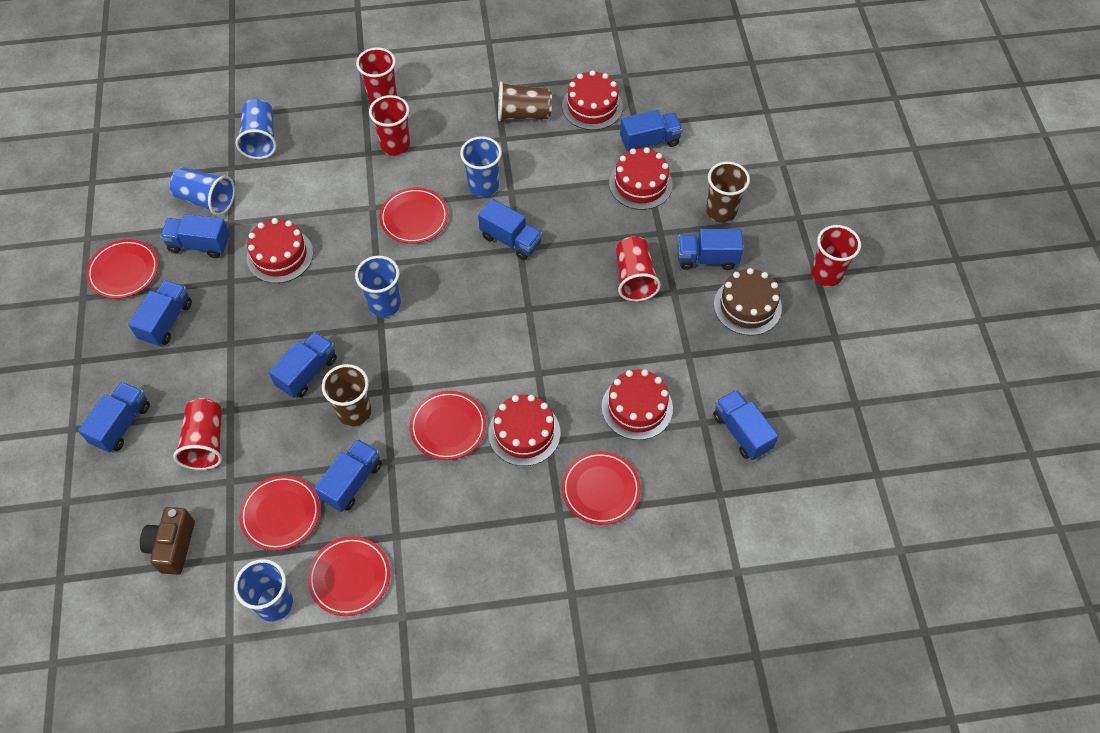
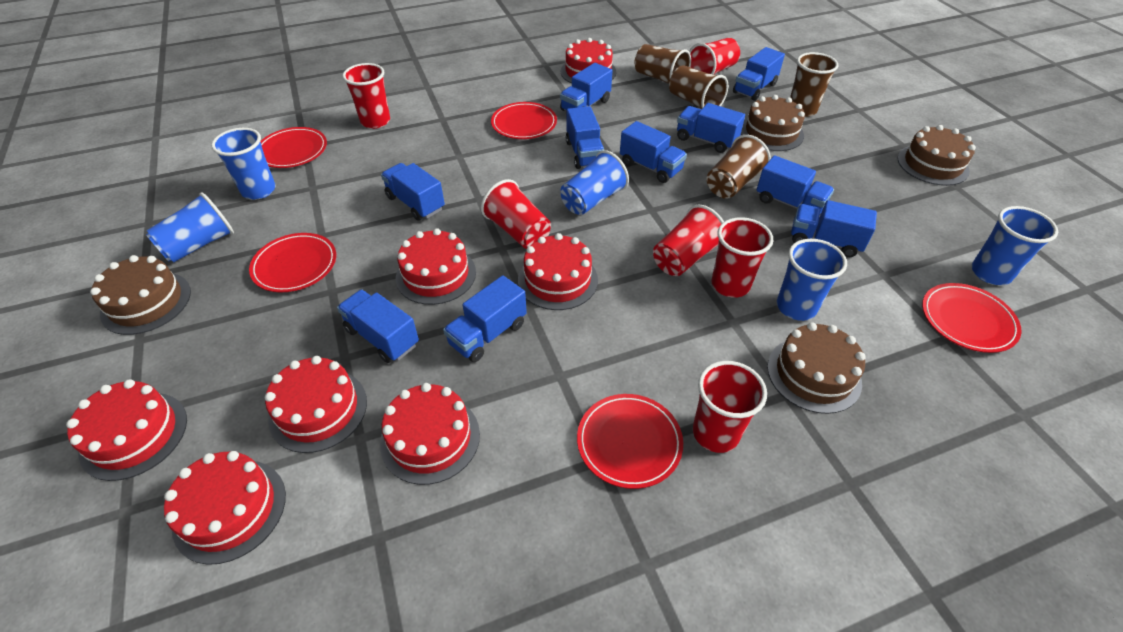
blue truck: 9 -> 10
brown cake: 1 -> 4
brown camera: 1 -> 0
brown cup: 3 -> 4
red cake: 5 -> 7
red cup: 5 -> 6
red plate: 6 -> 5

